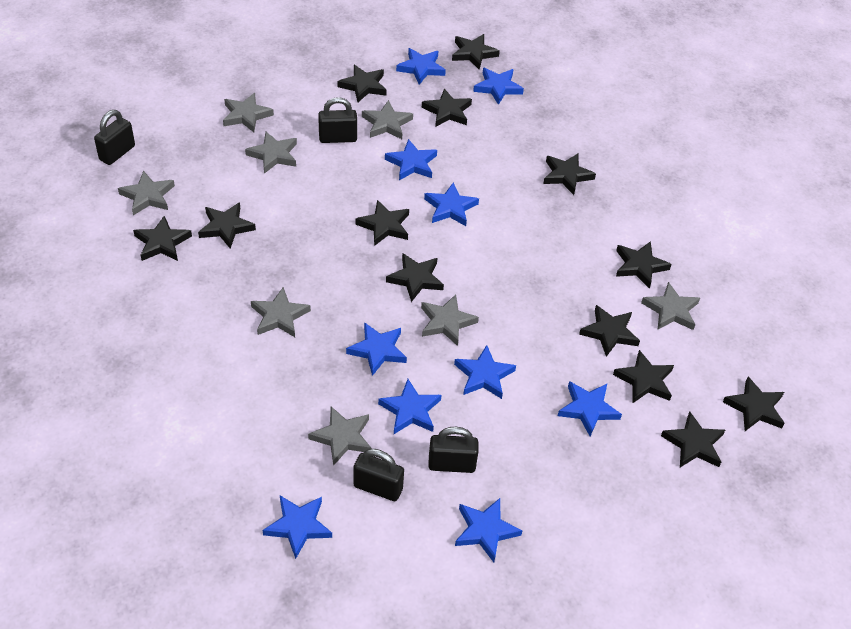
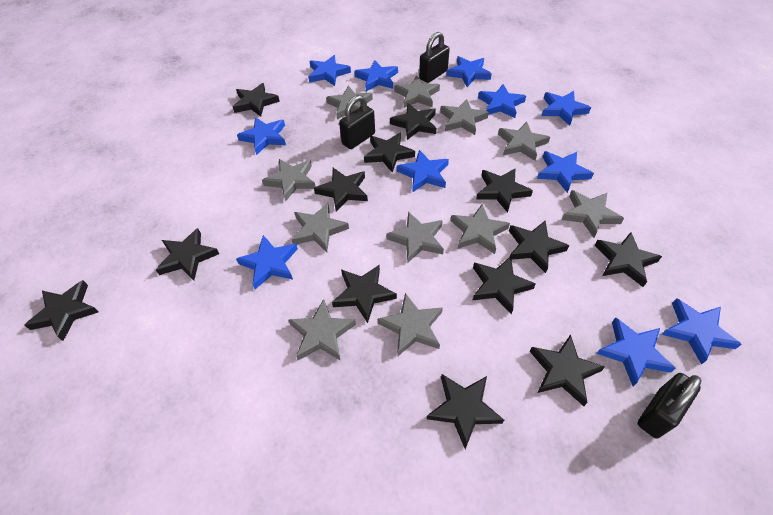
black padlock: 4 -> 3
blue star: 10 -> 11
grey star: 8 -> 11

